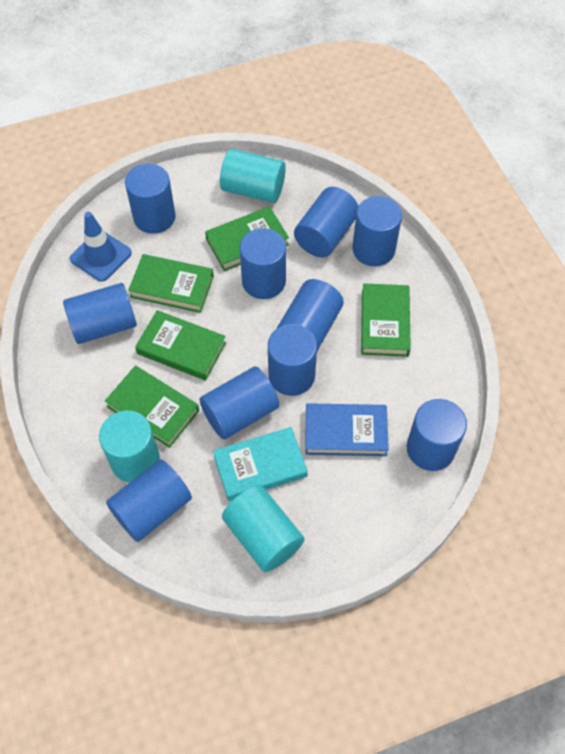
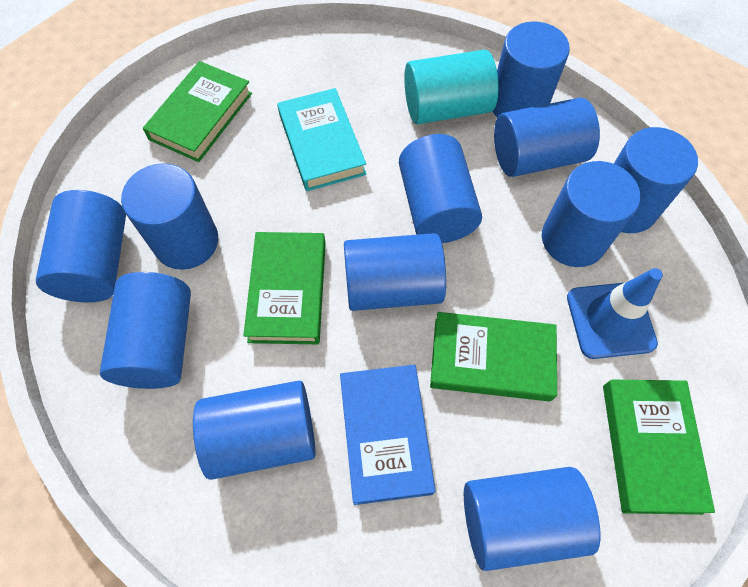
blue cylinder: 10 -> 11
green book: 5 -> 4
turquoise cylinder: 3 -> 1

